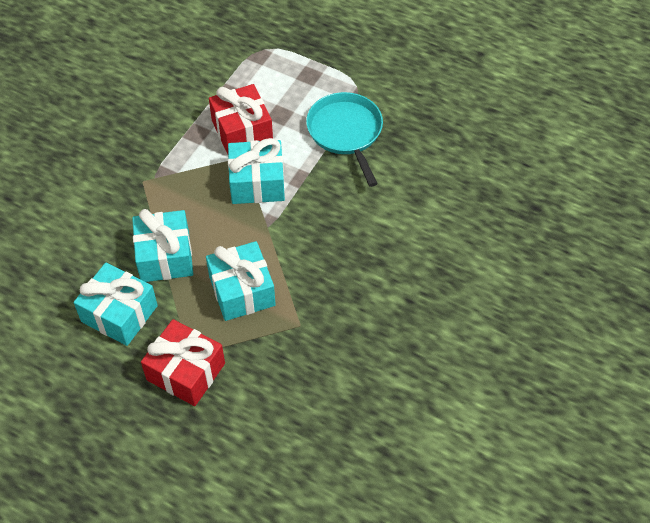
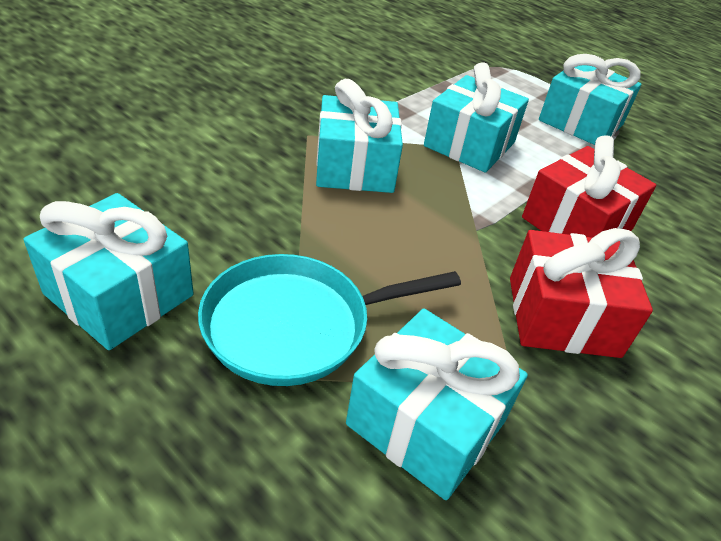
turquoise gift: 4 -> 5

